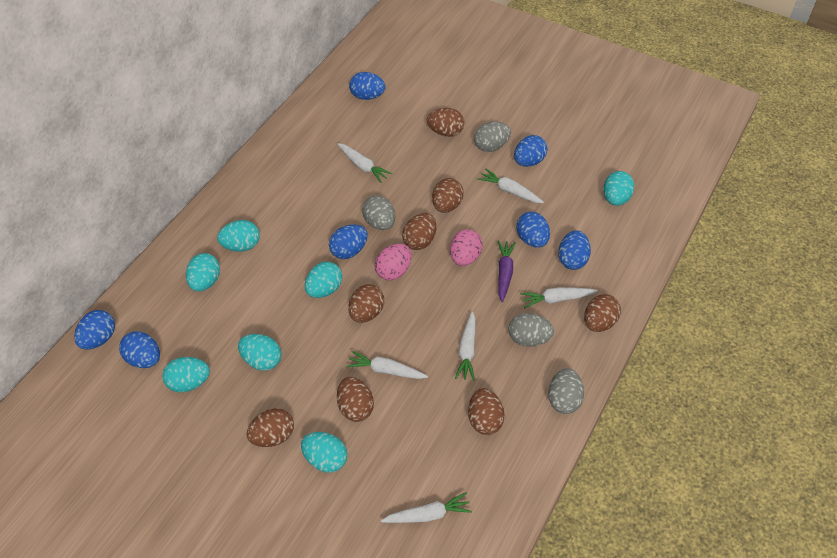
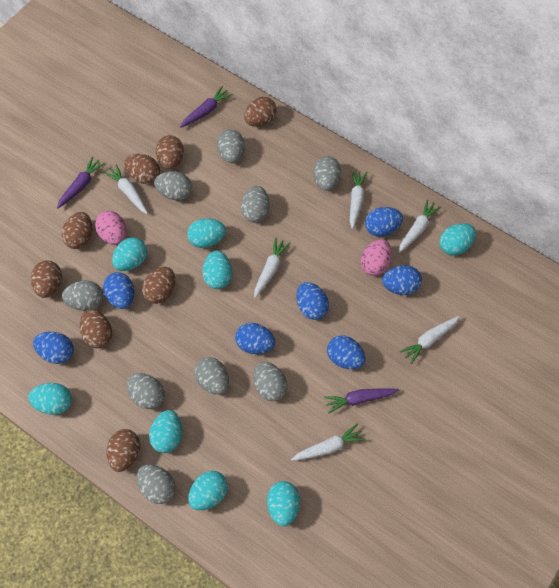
grey egg: 4 -> 9
purple carrot: 1 -> 3
turquoise egg: 7 -> 8

